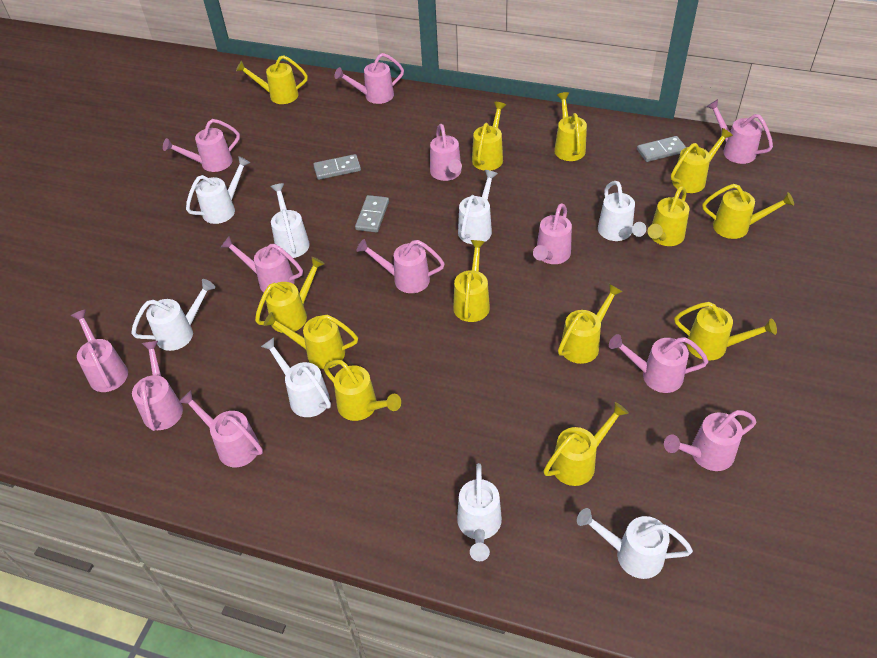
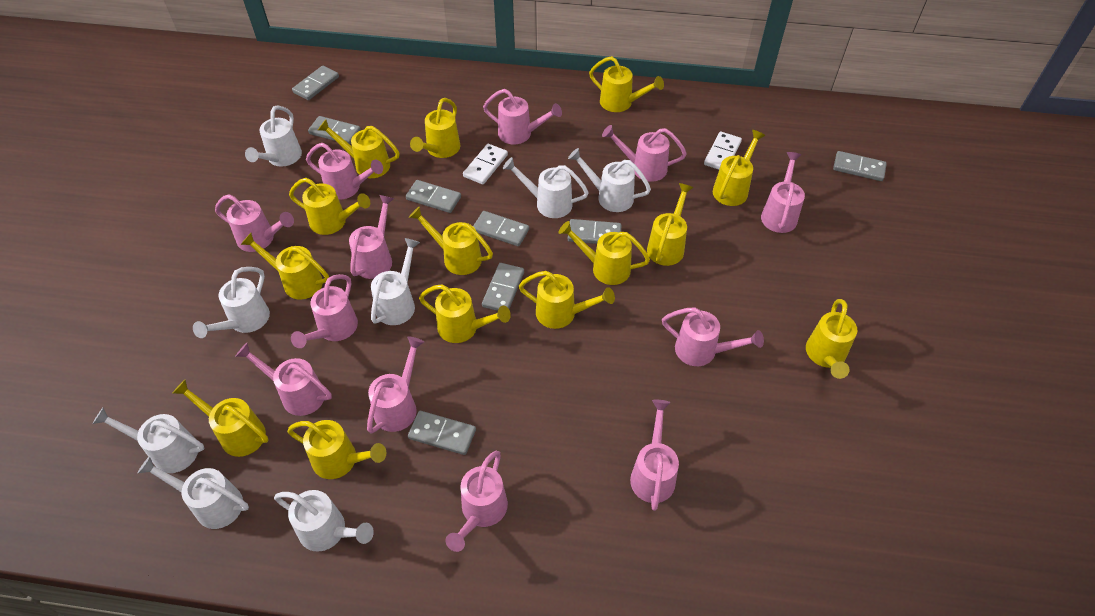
grey domino: 3 -> 8
white domino: 0 -> 2
yellow watering can: 13 -> 14

